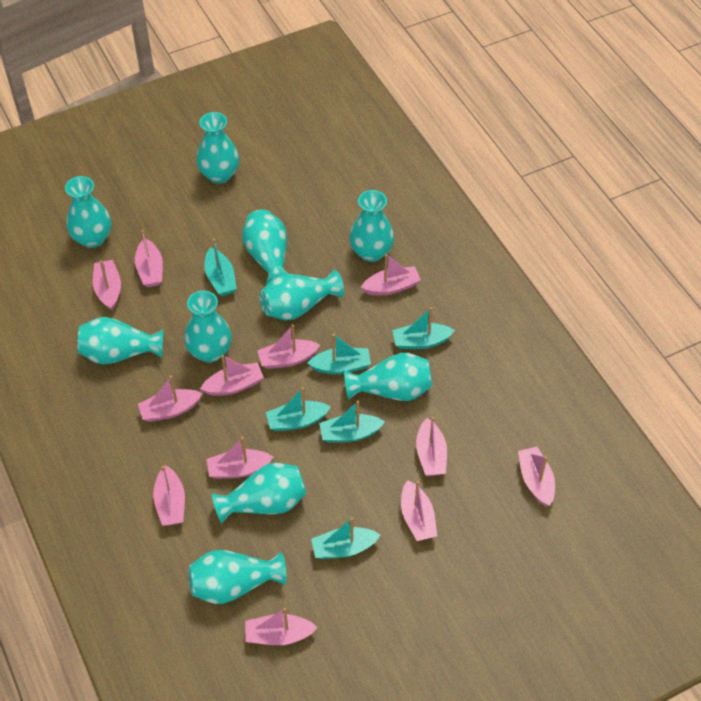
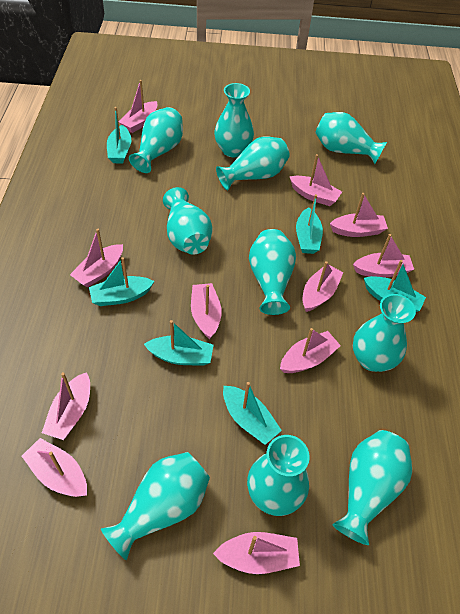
pink boat: 12 -> 11

